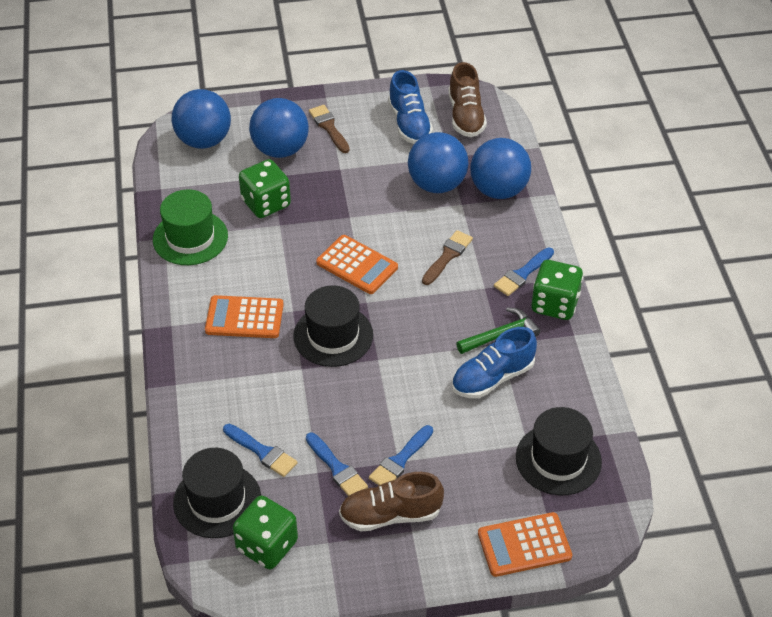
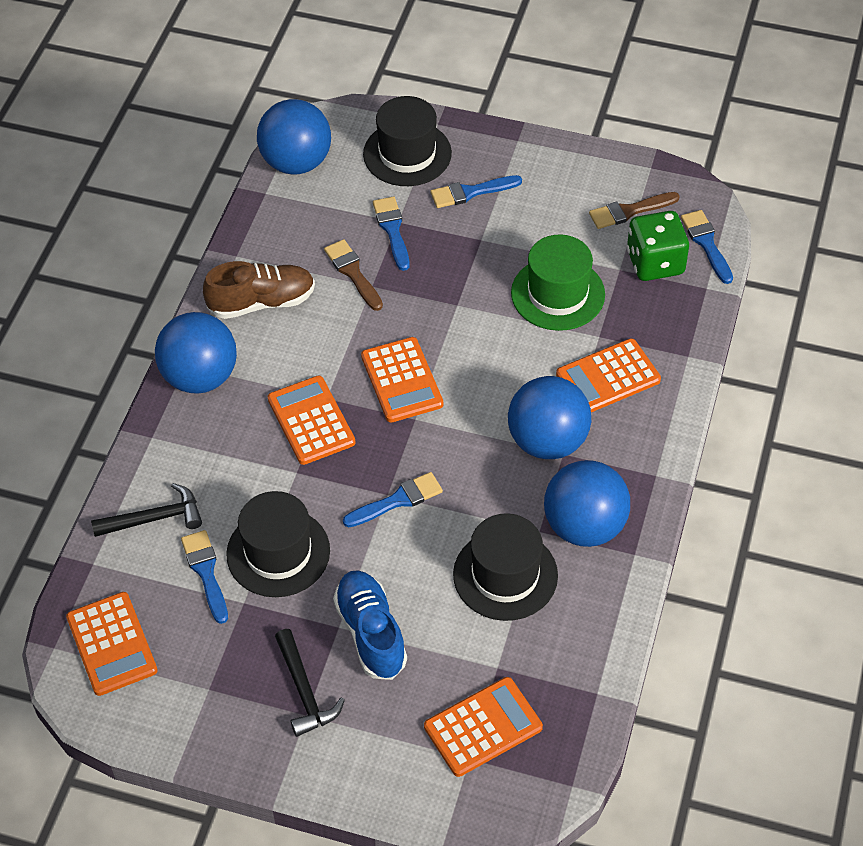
black hammer: 0 -> 2
blue brush: 4 -> 5
blue shoe: 2 -> 1
brown shoe: 2 -> 1
green dice: 3 -> 1
green hammer: 1 -> 0
orange calculator: 3 -> 5

